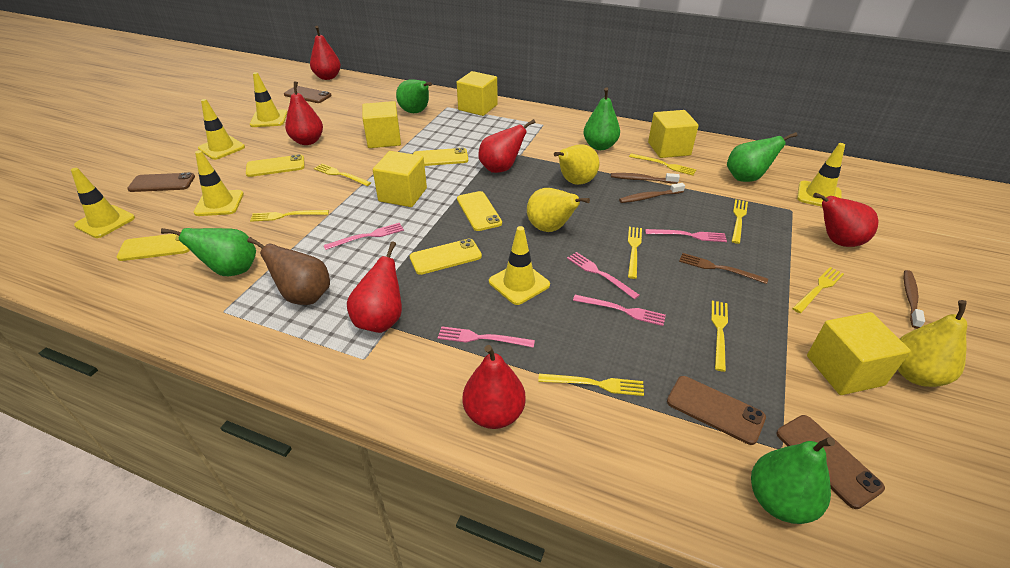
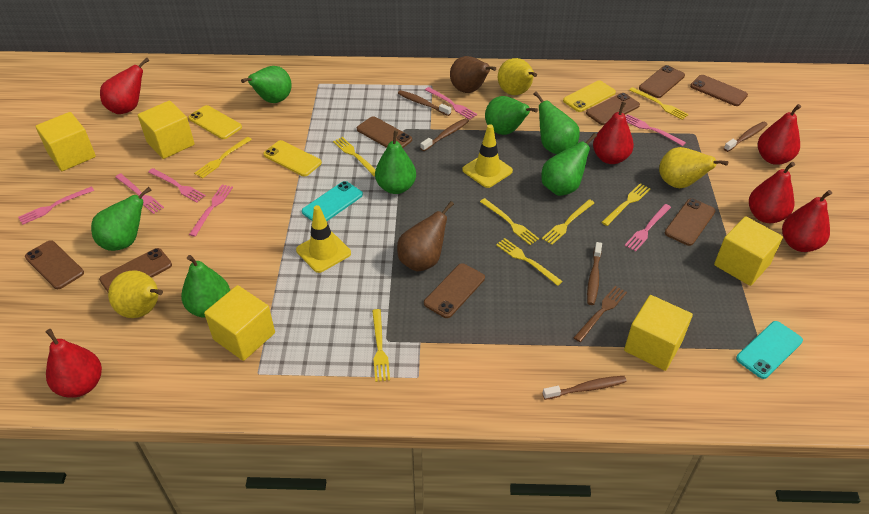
brown pear: 1 -> 2
brown phone: 4 -> 8
brown toothbrush: 3 -> 5
green pear: 5 -> 7
pink fork: 5 -> 7
turquoise phone: 0 -> 2
yellow phone: 5 -> 3
yellow traffic cone: 6 -> 2

